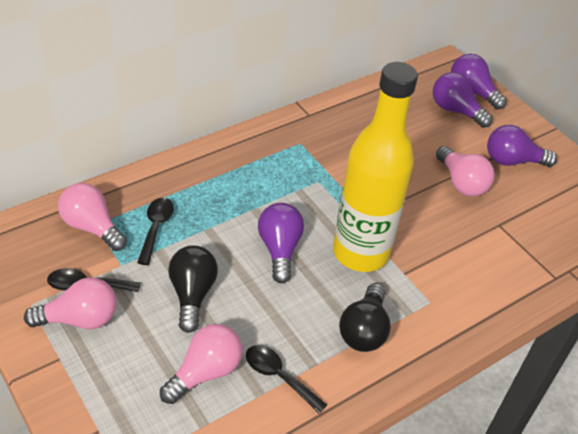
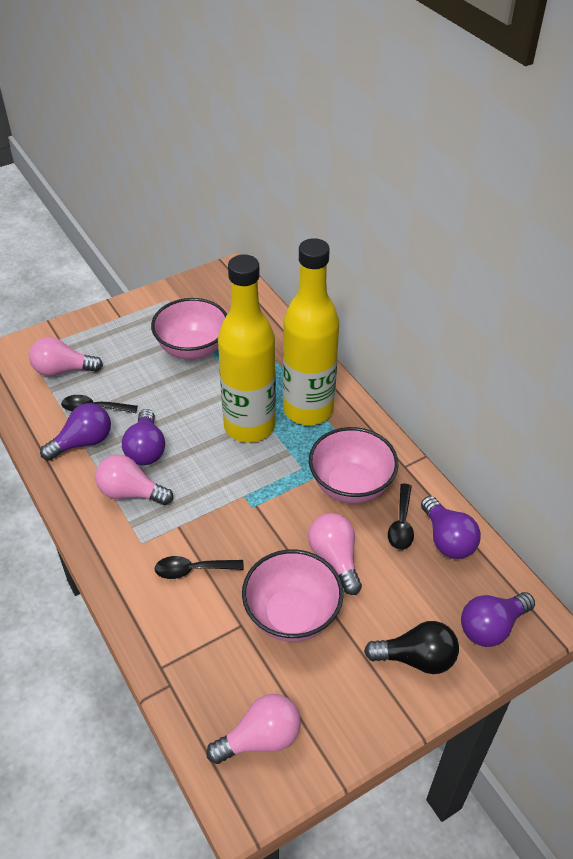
black light bulb: 2 -> 1
pink bowl: 0 -> 3
yellow bottle: 1 -> 2

